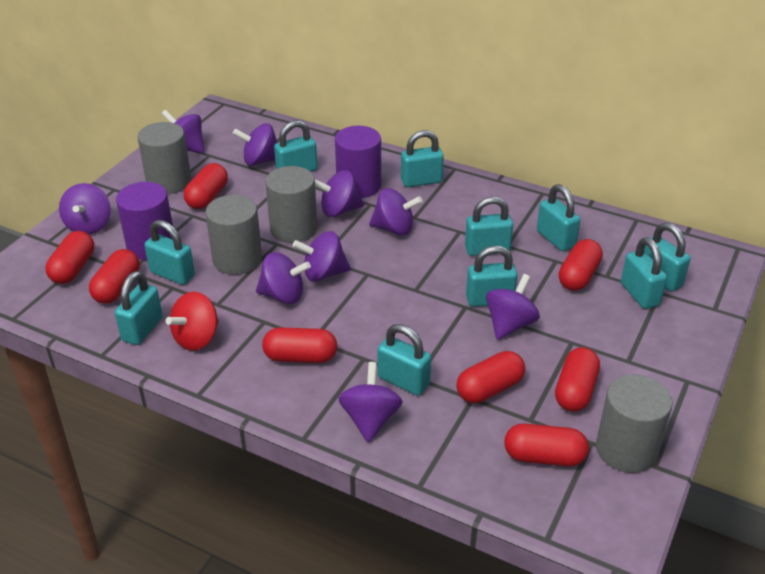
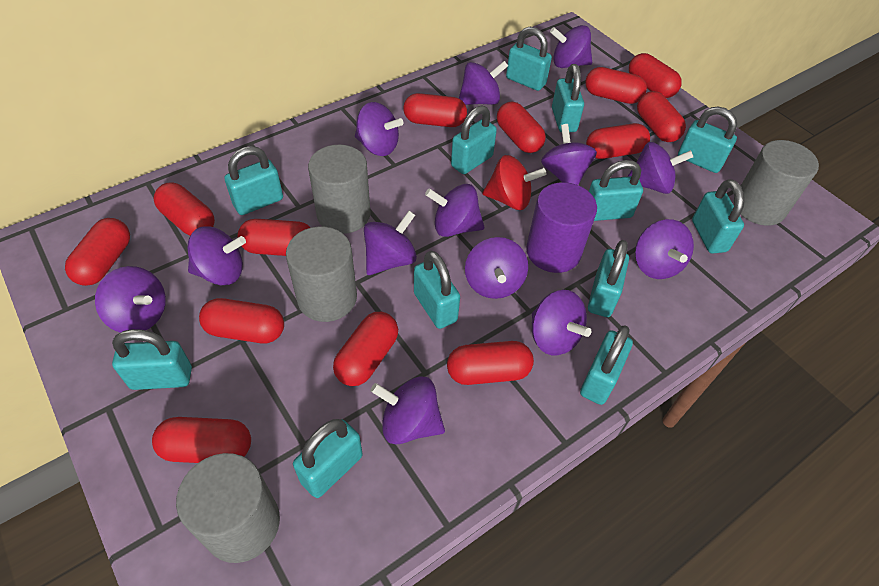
purple cylinder: 2 -> 1
purple spinning top: 9 -> 13
red capsule: 8 -> 13
turquoise padlock: 10 -> 12

